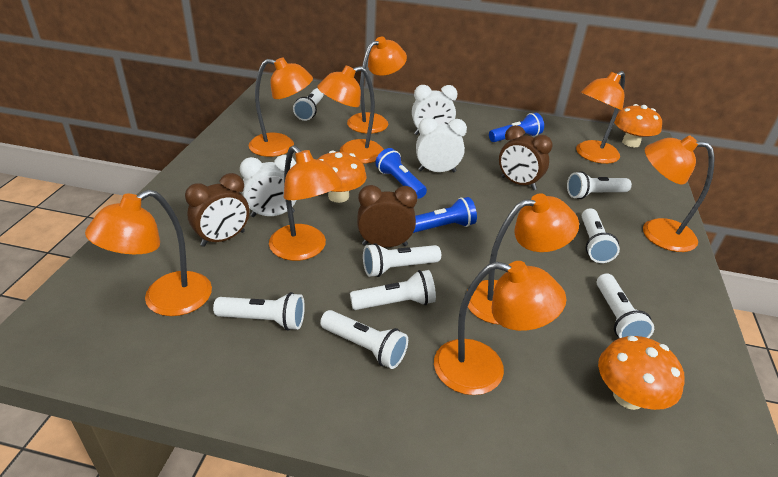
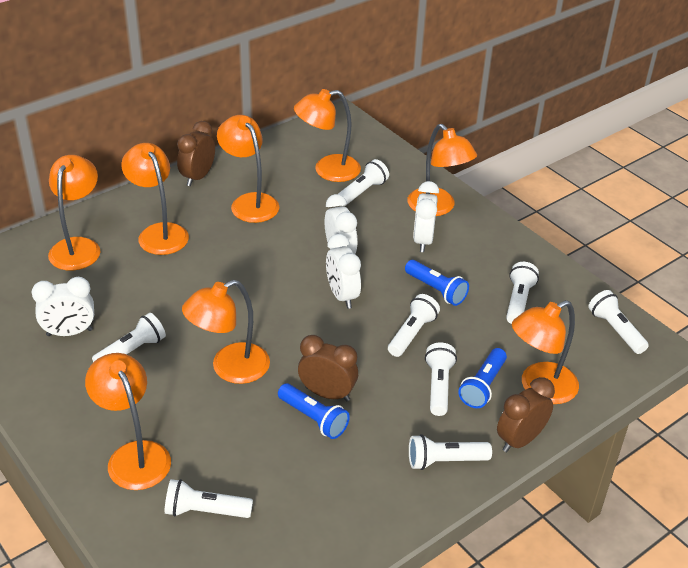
orange lamp: 9 -> 8
orange mushroom: 3 -> 0
white clock: 3 -> 4

